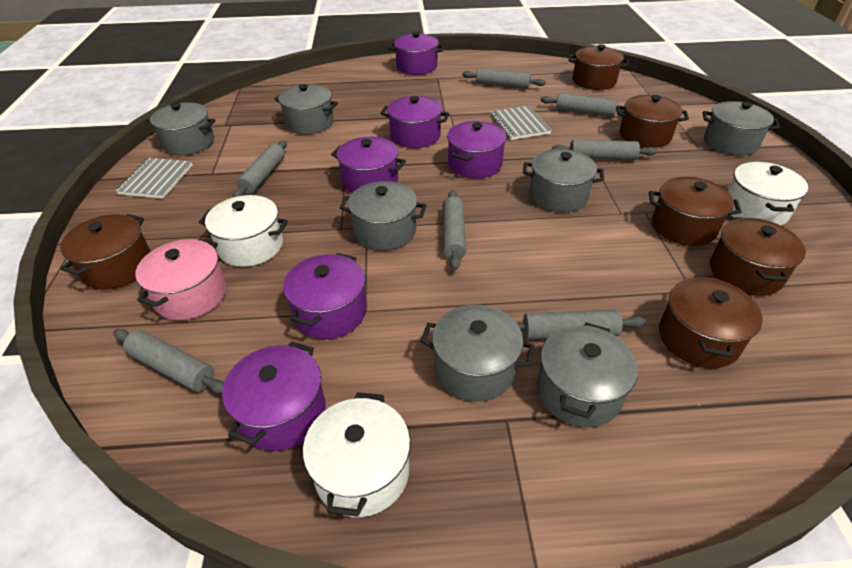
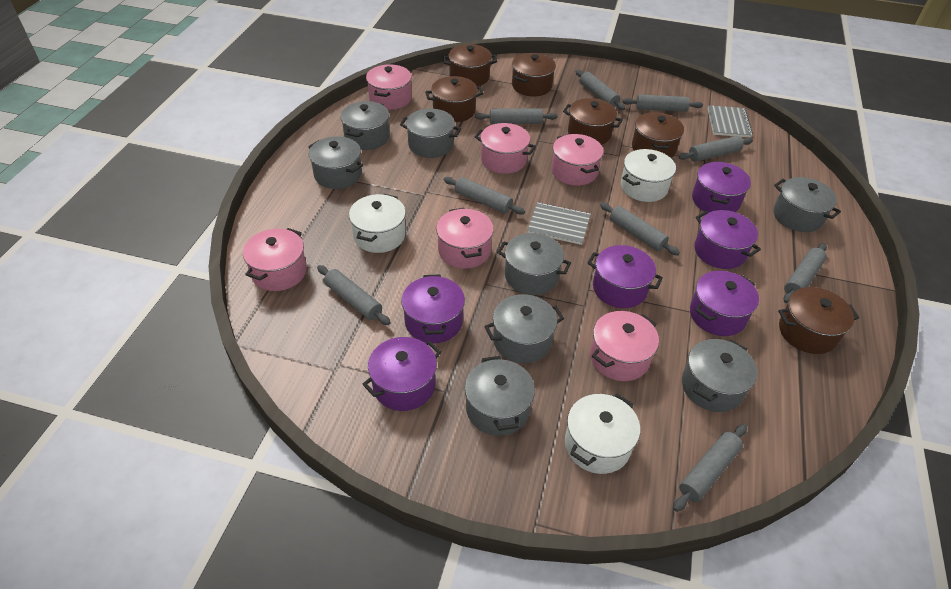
grey pot: 7 -> 8
grey rolling pin: 7 -> 9
pink pot: 1 -> 6

